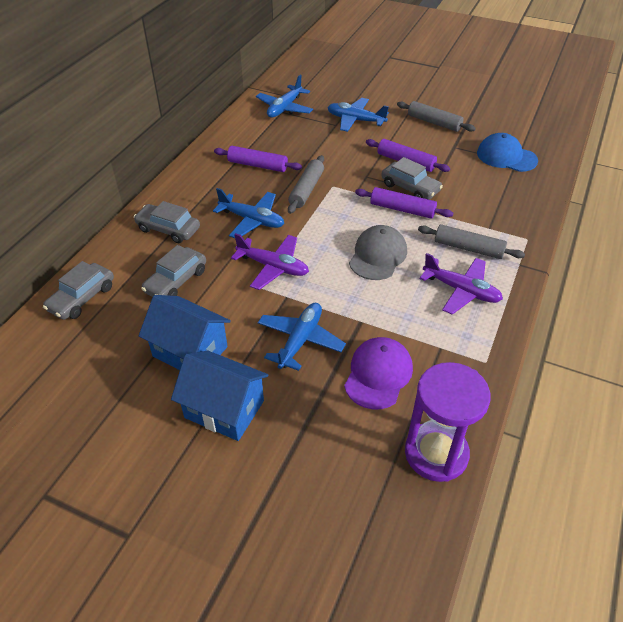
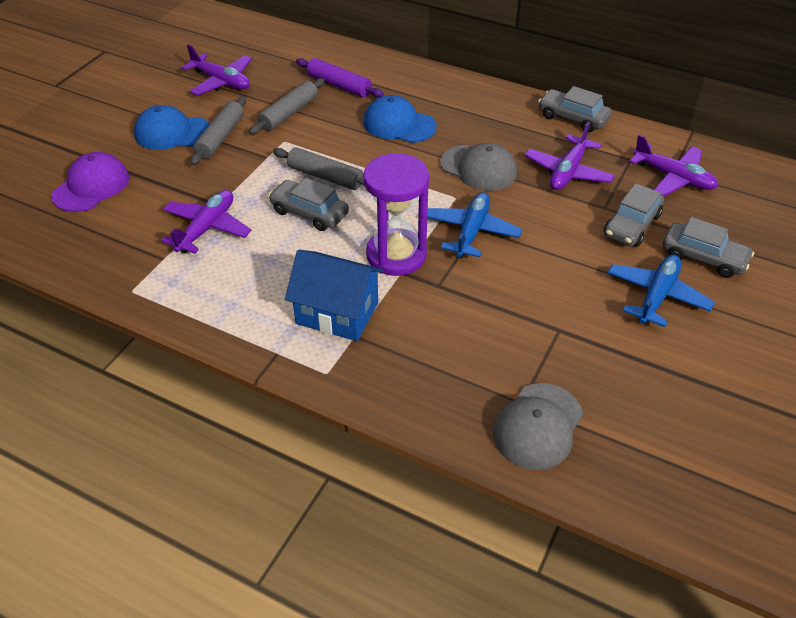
blue cap: 1 -> 2
blue house: 2 -> 1
blue plane: 4 -> 2
grey cap: 1 -> 2
purple plane: 2 -> 4
purple rolling pin: 3 -> 1

